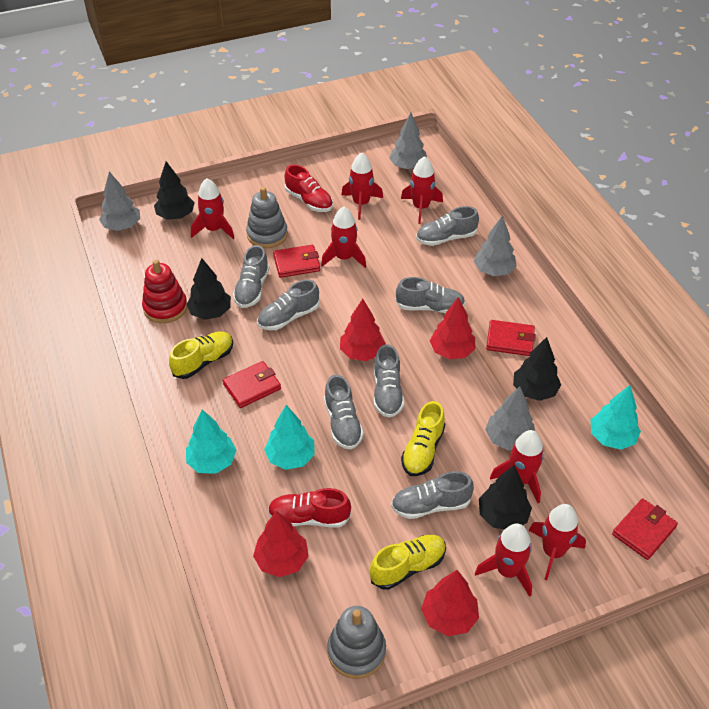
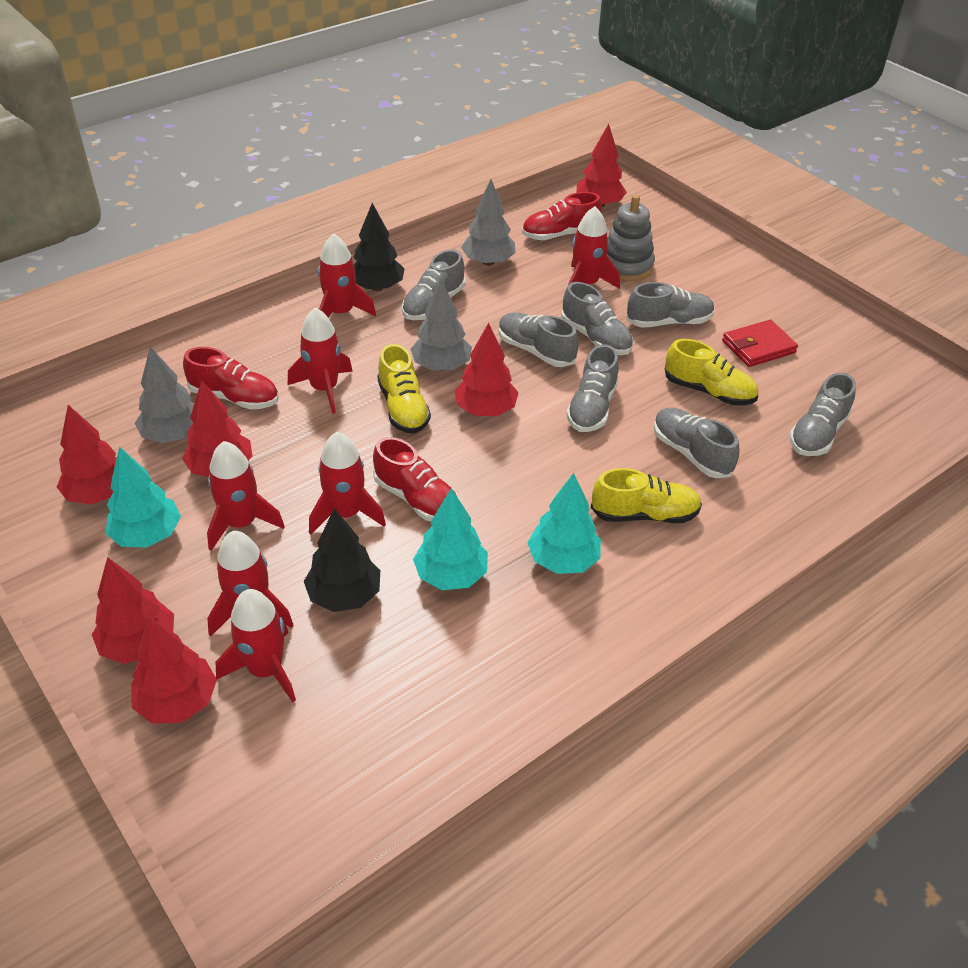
black tree: 4 -> 2
grey stacking toy: 2 -> 1
grey tree: 4 -> 3
red shoe: 2 -> 3
red stacking toy: 1 -> 0
red tree: 4 -> 6
red wallet: 4 -> 1

